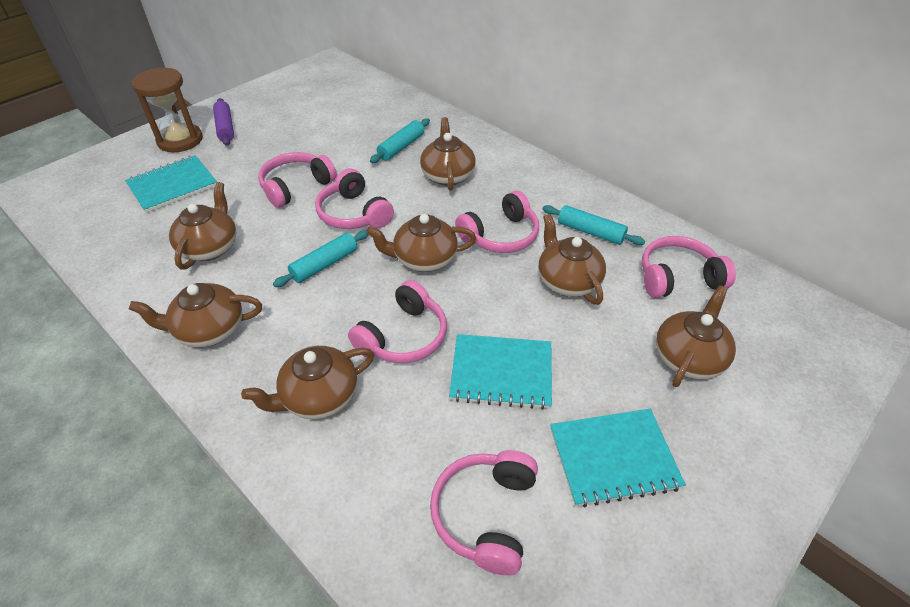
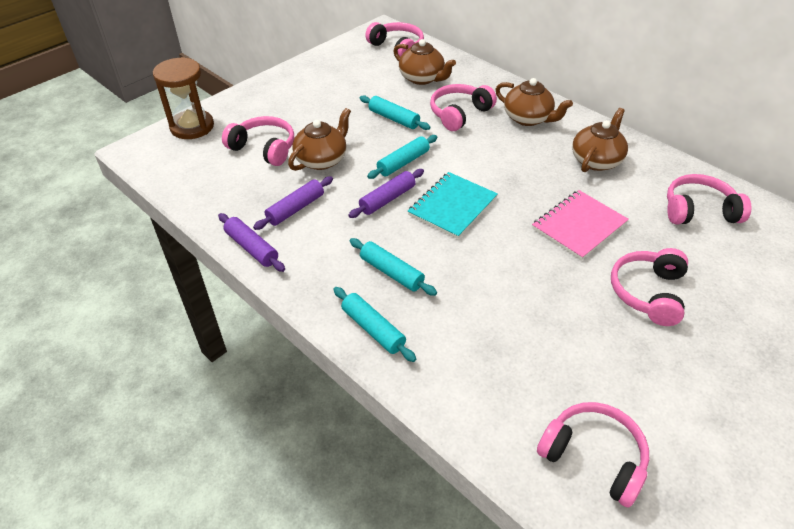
brown teapot: 7 -> 4
pink notebook: 0 -> 1
purple rolling pin: 1 -> 3
turquoise notebook: 3 -> 1
turquoise rolling pin: 3 -> 4

